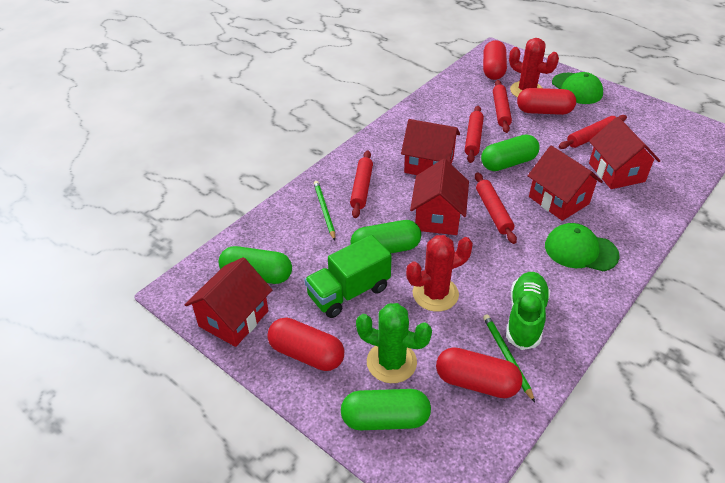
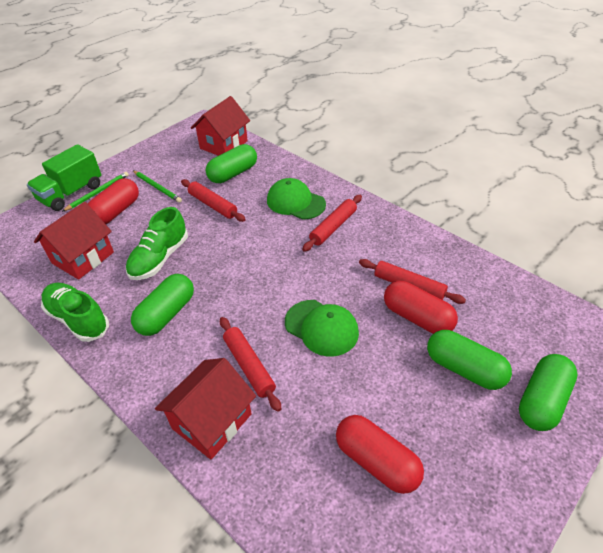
green cactus: 1 -> 0
green shoe: 1 -> 2
red cactus: 2 -> 0
red capsule: 4 -> 3
red house: 5 -> 3
red rolling pin: 5 -> 4

